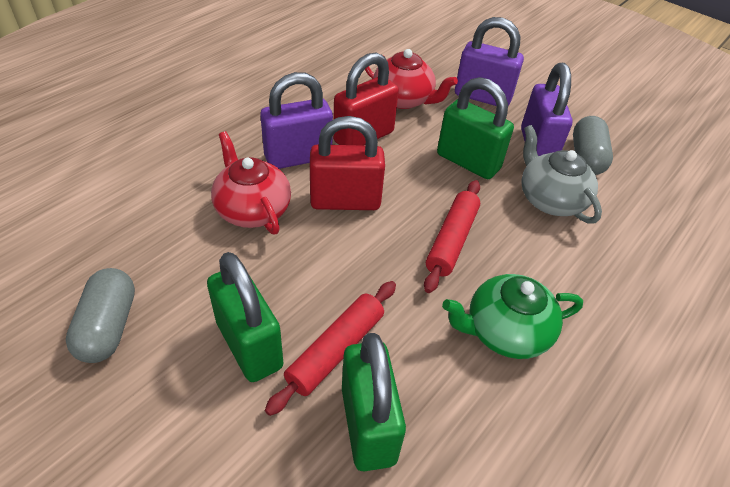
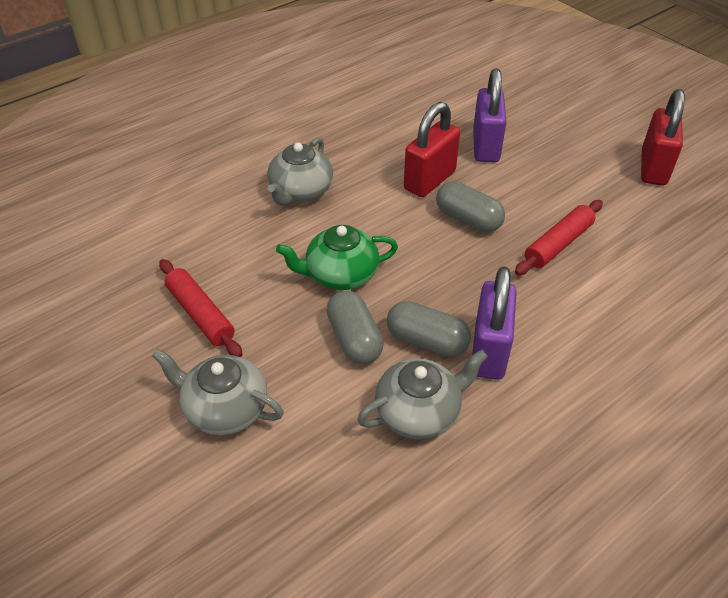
green padlock: 3 -> 0
grey capsule: 2 -> 3
grey teapot: 1 -> 3
purple padlock: 3 -> 2
red teapot: 2 -> 0

